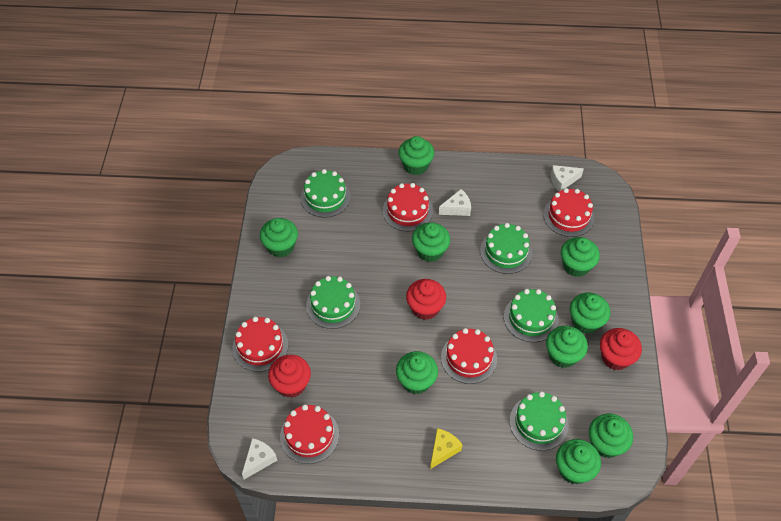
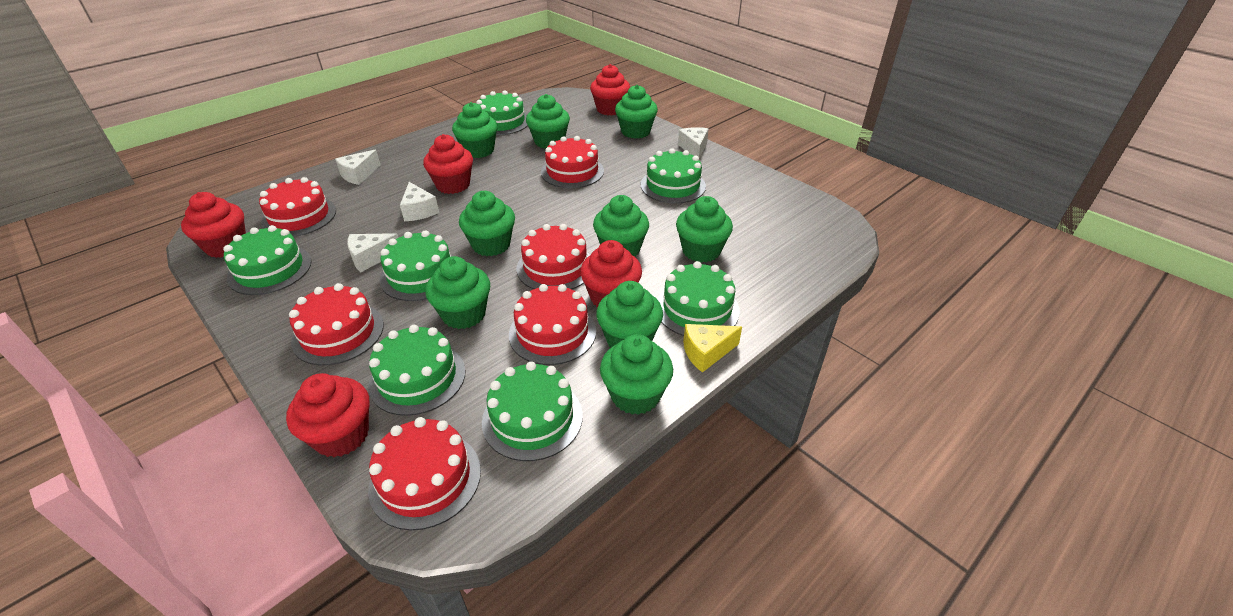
green cake: 5 -> 7
red cake: 5 -> 6
red cupcake: 3 -> 5
white cheese: 3 -> 4

